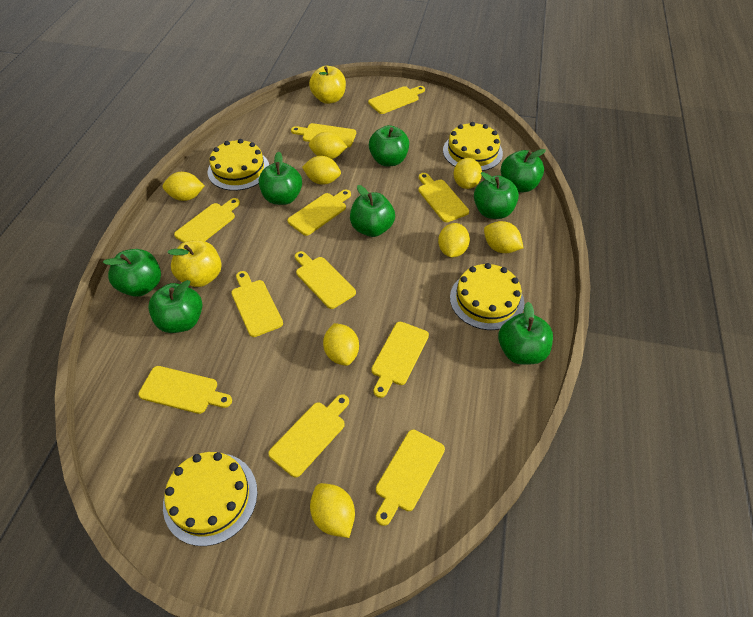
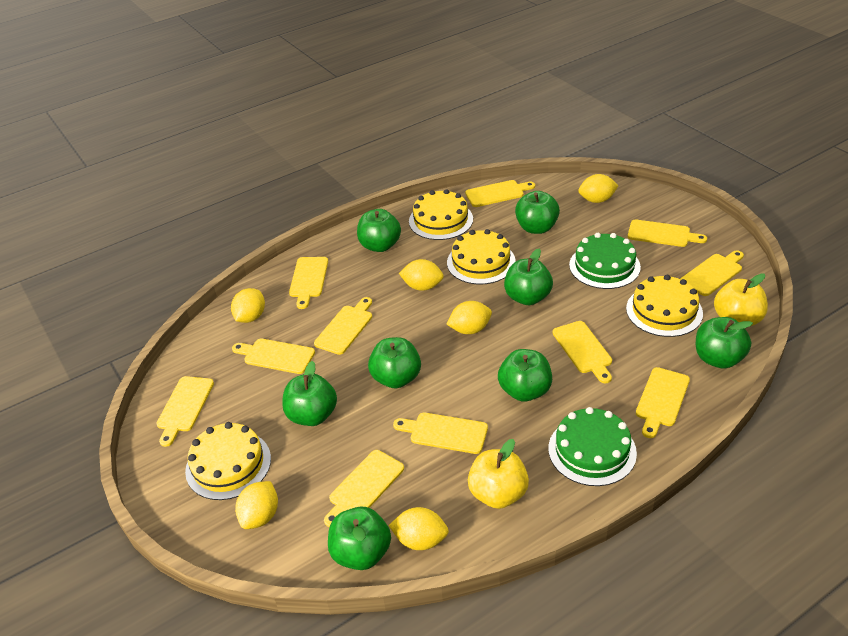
green cake: 0 -> 2
yellow lemon: 8 -> 6

